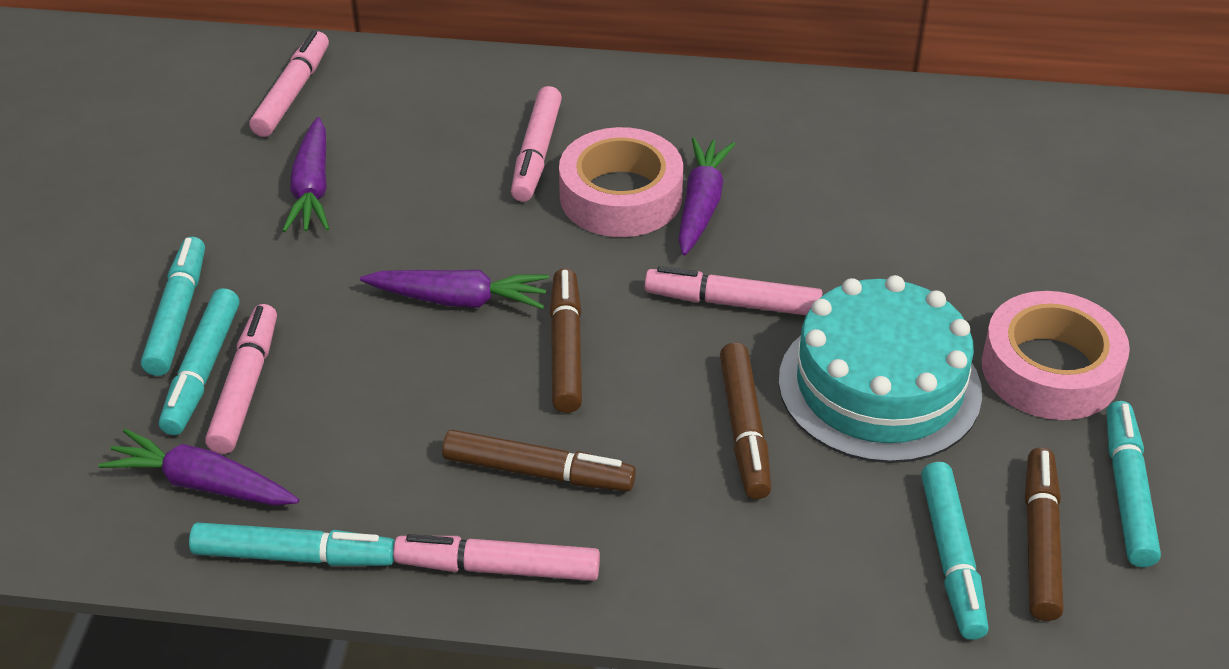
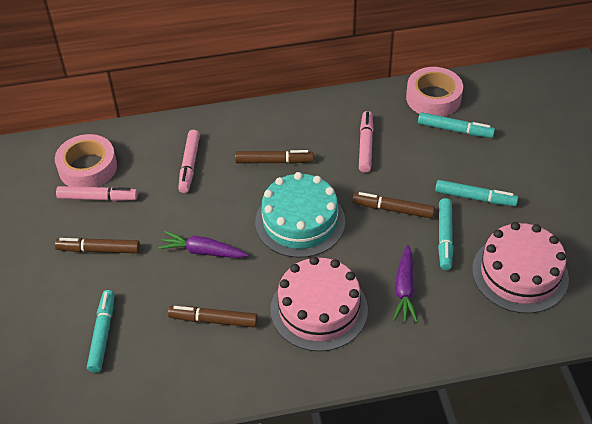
pink cake: 0 -> 2
pink marker: 5 -> 3
purple carrot: 4 -> 2
turquoise marker: 5 -> 4

